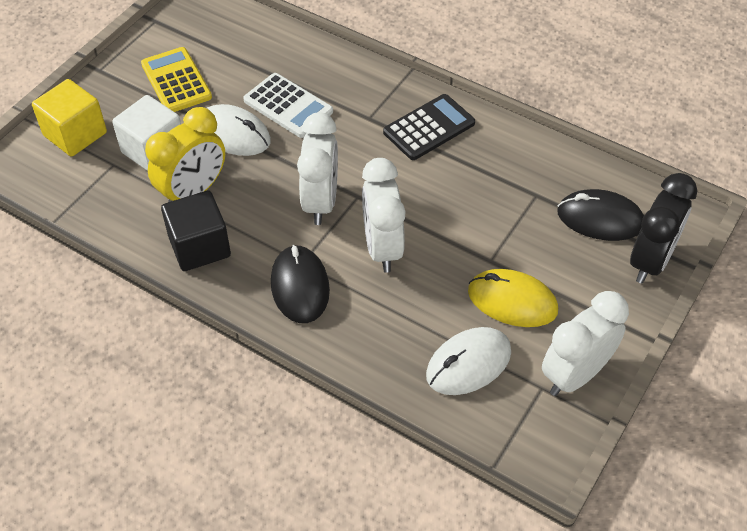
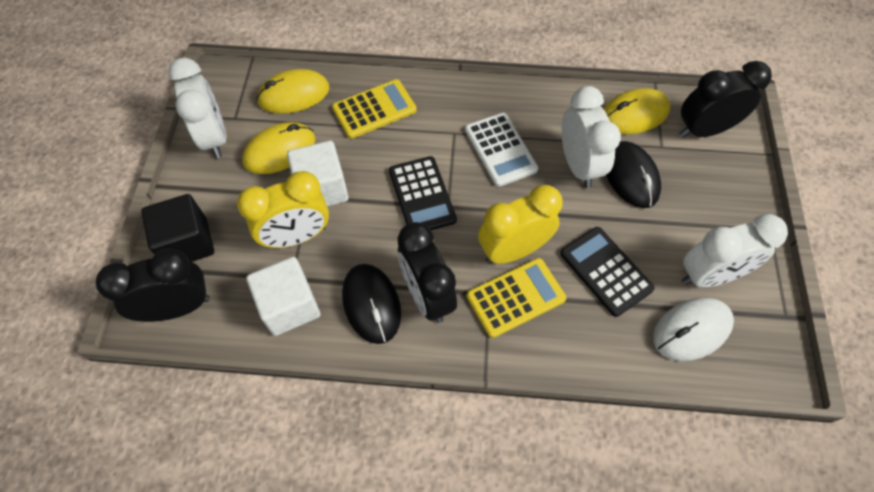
black calculator: 1 -> 2
black clock: 1 -> 3
white cube: 1 -> 2
white mouse: 2 -> 1
yellow calculator: 1 -> 2
yellow clock: 1 -> 2
yellow cube: 1 -> 0
yellow mouse: 1 -> 3

